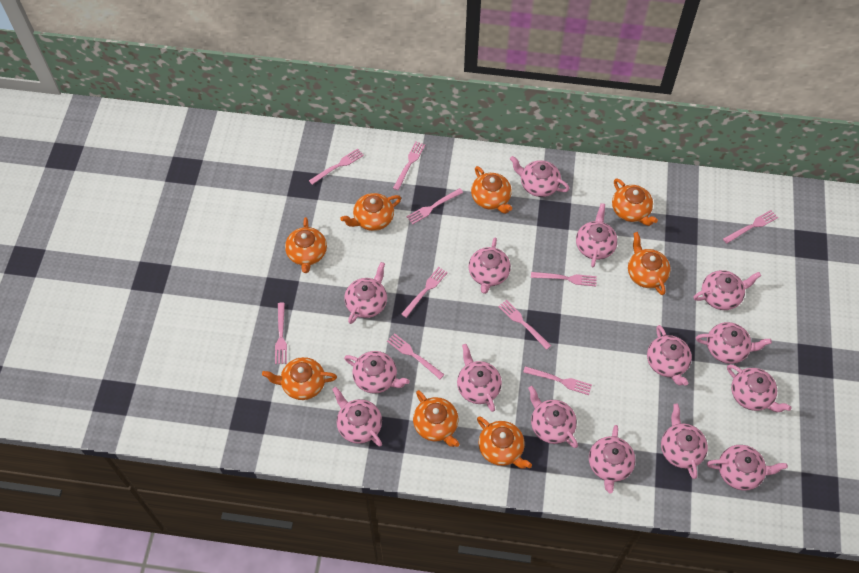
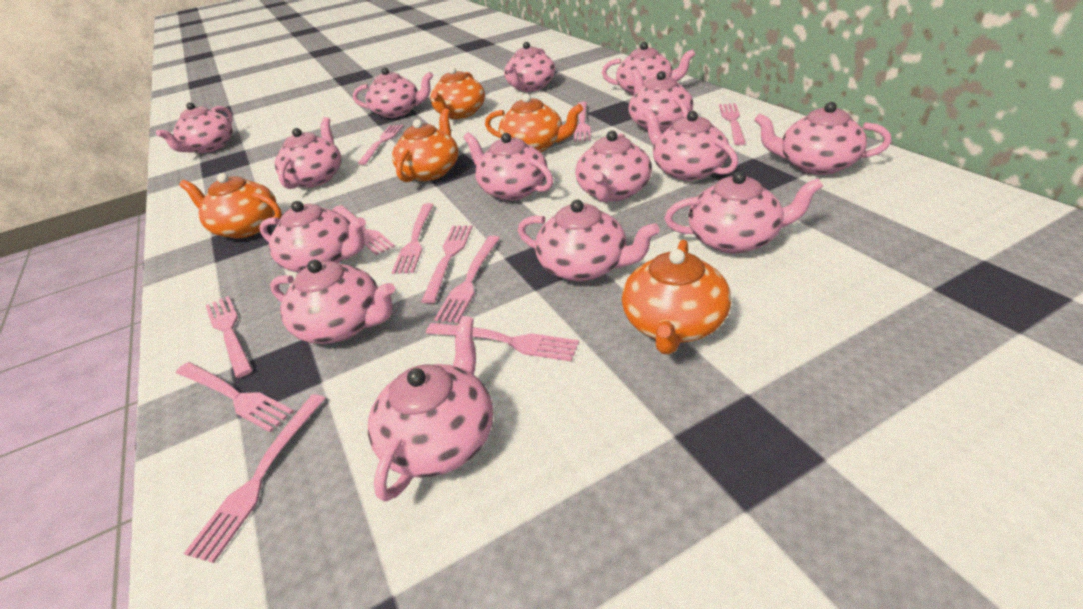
orange teapot: 8 -> 5
pink fork: 10 -> 11

